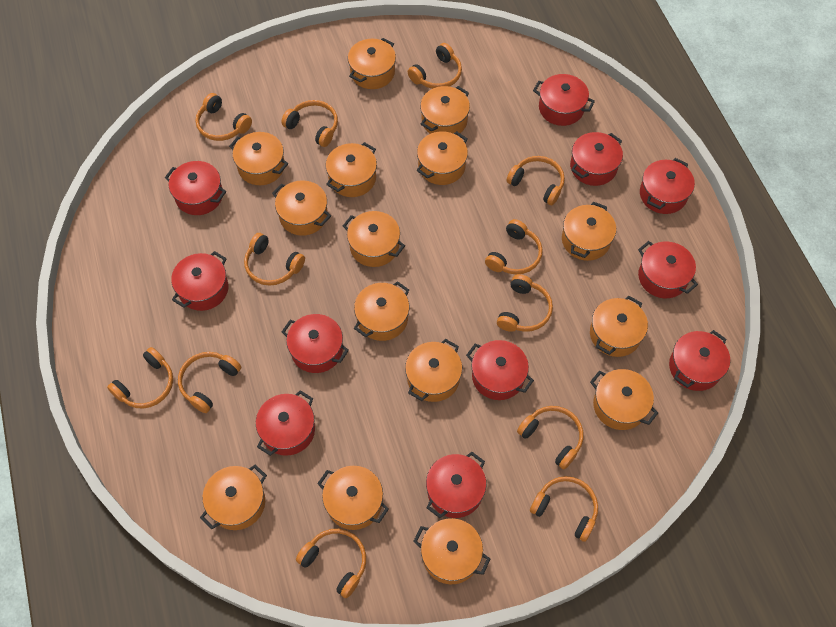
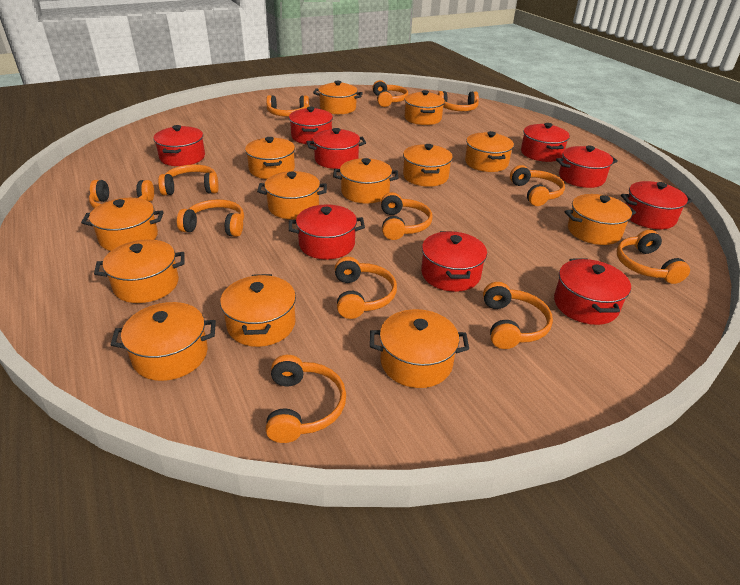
orange pot: 15 -> 13
red pot: 11 -> 9

